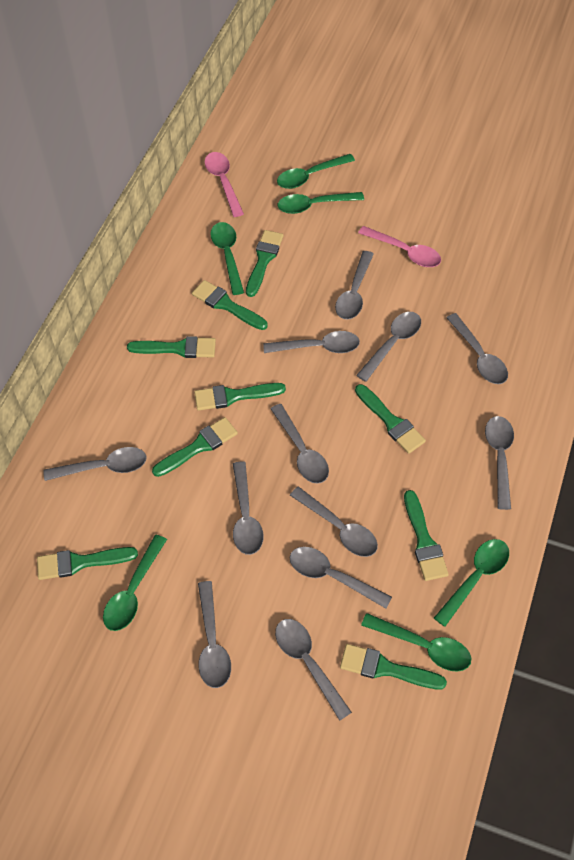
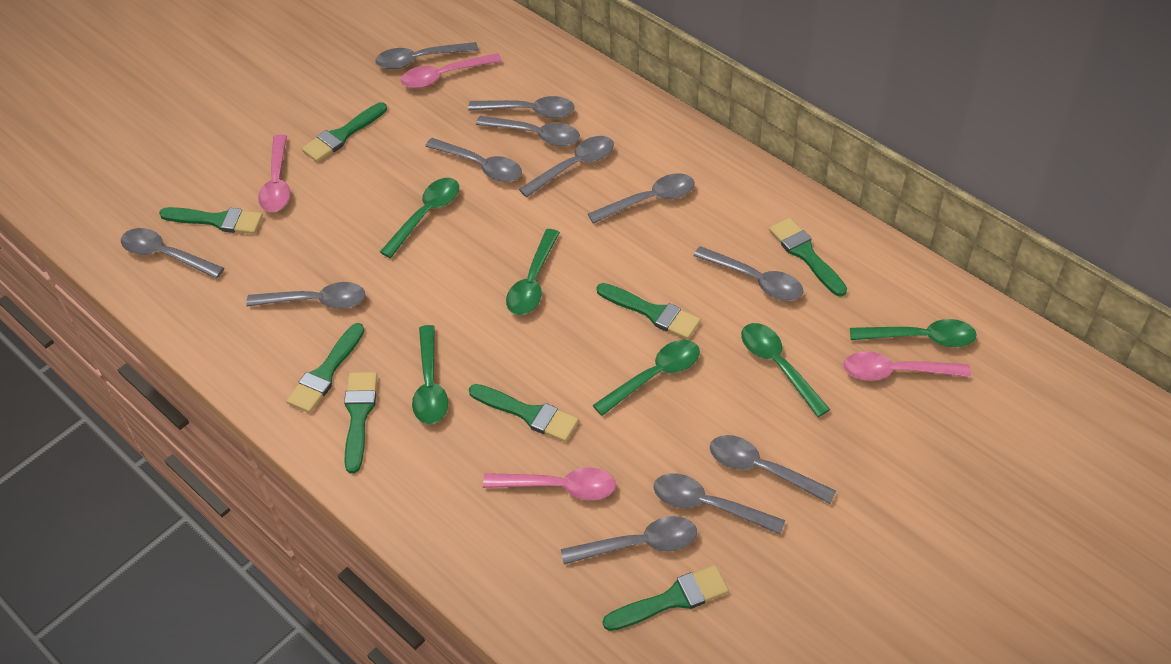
green brush: 9 -> 8
pink spoon: 2 -> 4

